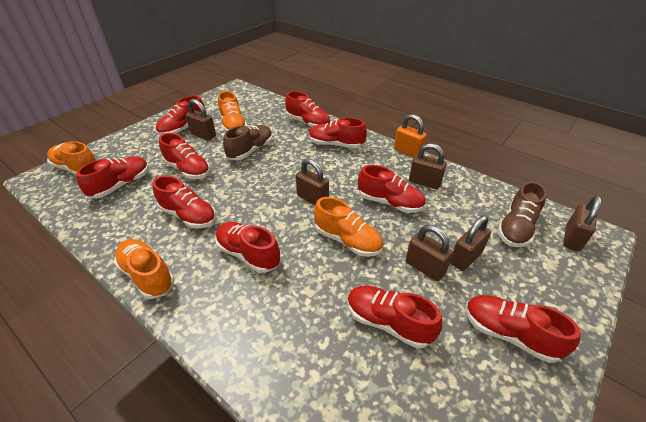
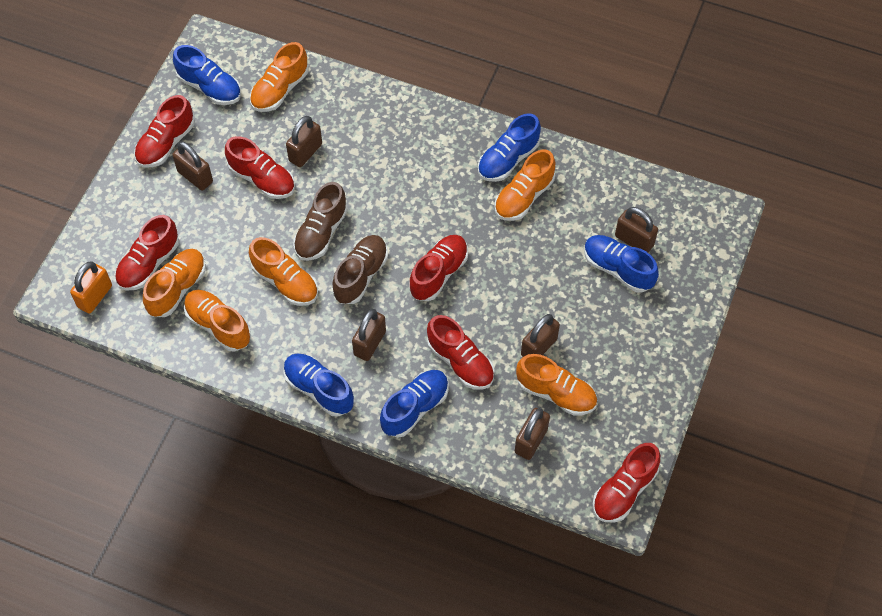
blue shoe: 0 -> 5
orange shoe: 4 -> 6
red shoe: 10 -> 6

